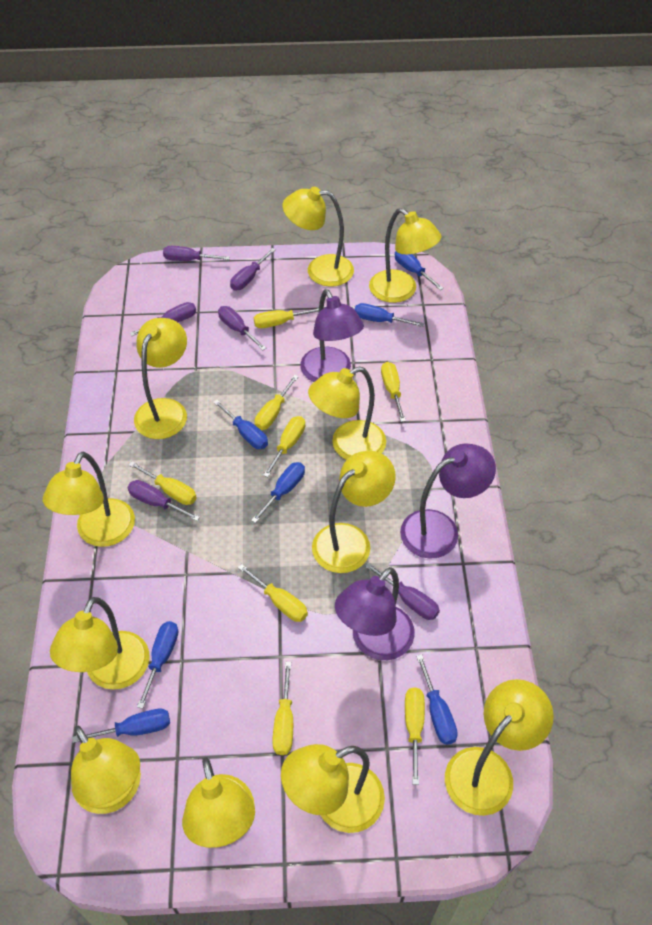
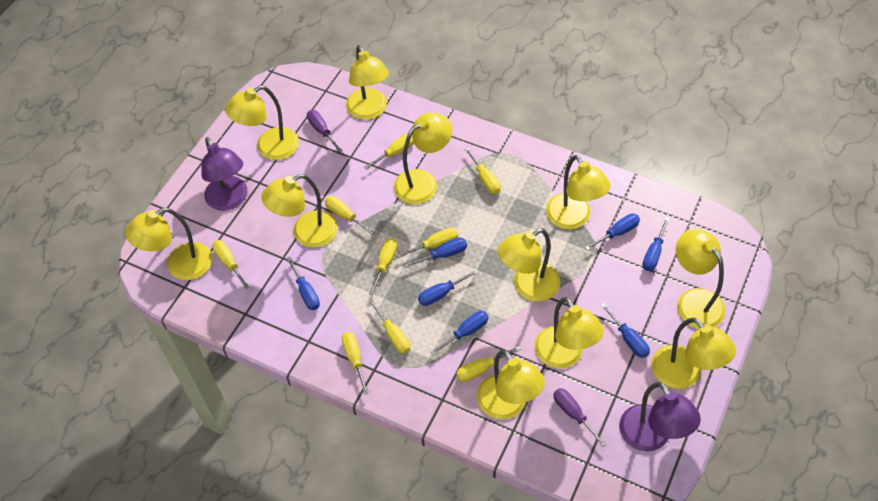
purple lamp: 3 -> 2
purple screwdriver: 6 -> 2
yellow screwdriver: 8 -> 9

